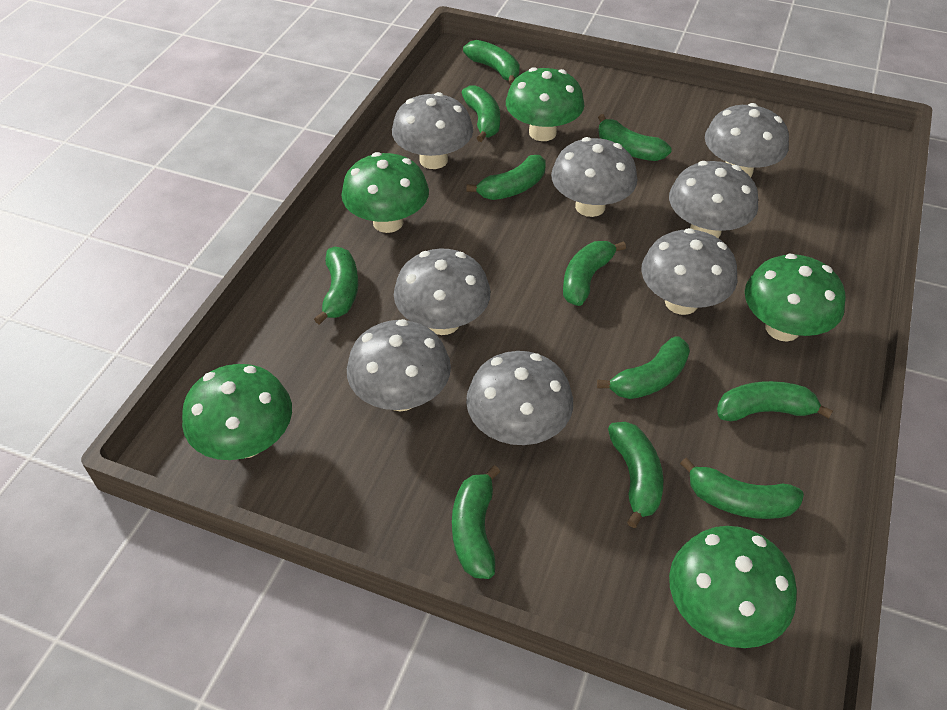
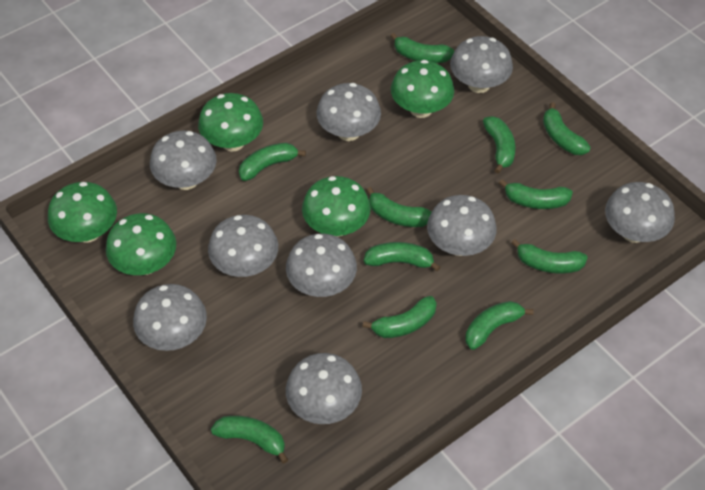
grey mushroom: 8 -> 9

